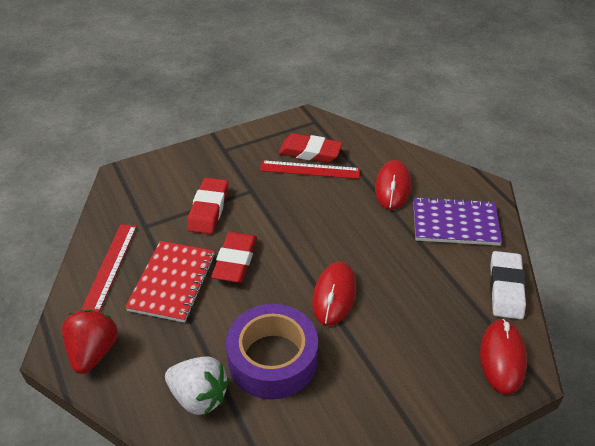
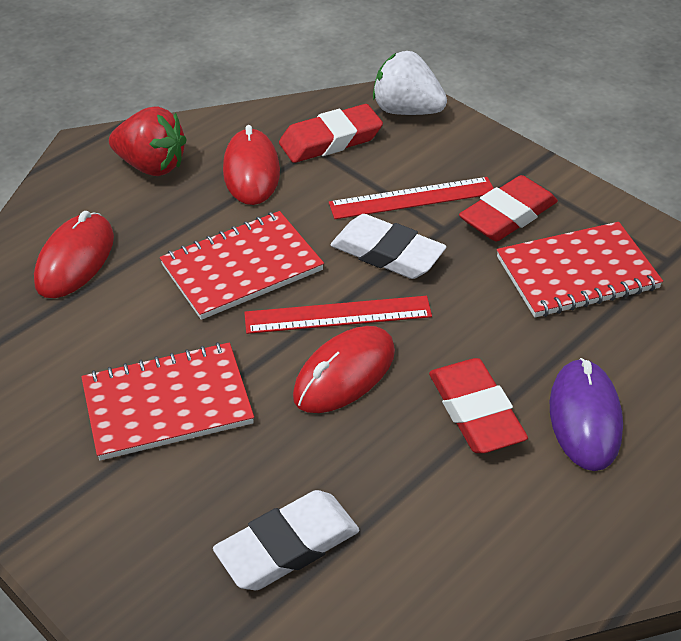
purple mouse: 0 -> 1
purple notebook: 1 -> 0
purple tape: 1 -> 0
red notebook: 1 -> 3
white eraser: 1 -> 2

